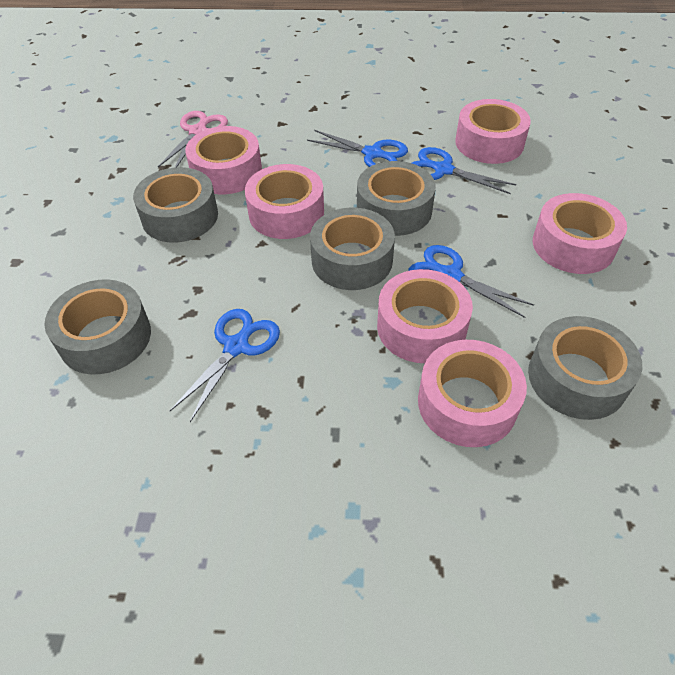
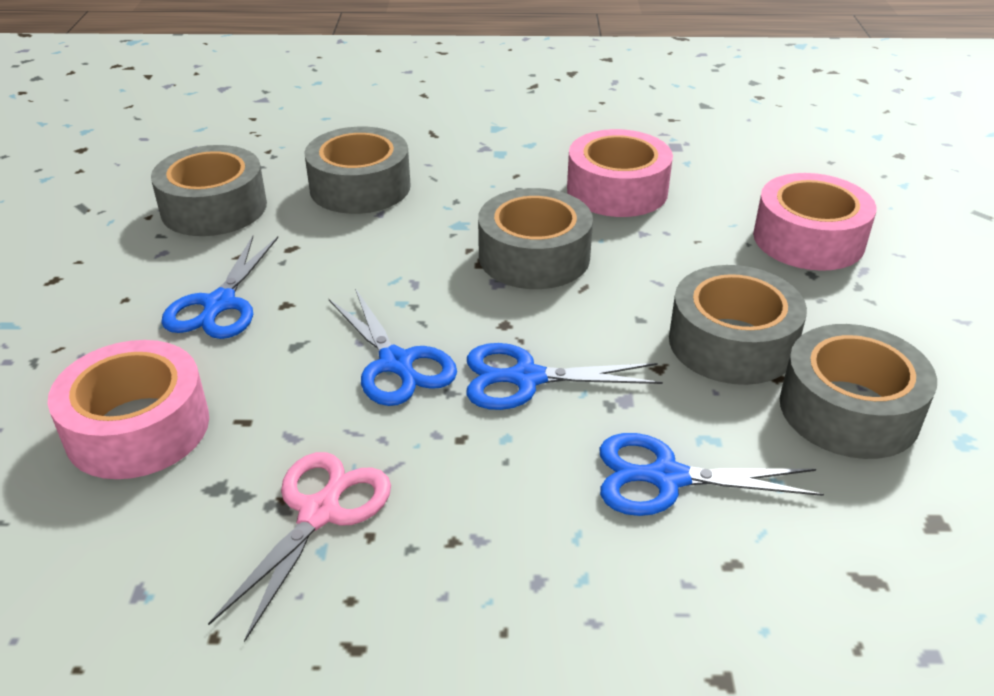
pink tape: 6 -> 3

